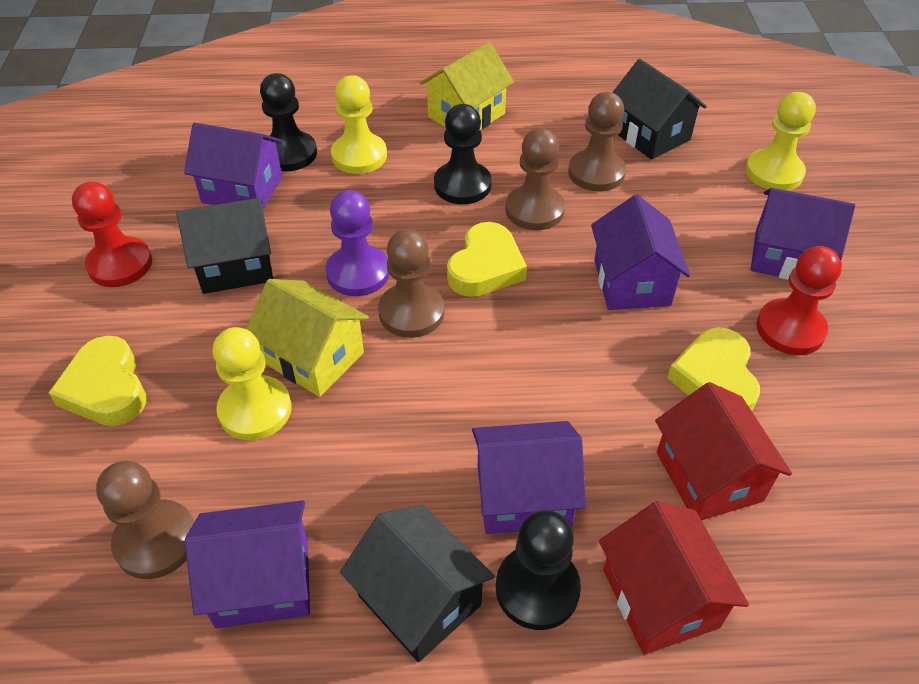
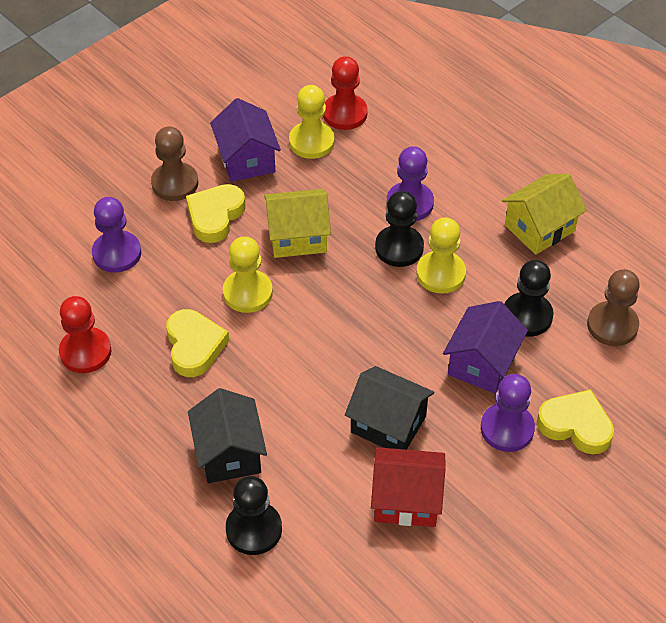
black house: 3 -> 2
brown pawn: 4 -> 2
purple house: 5 -> 2
purple pawn: 1 -> 3
red house: 2 -> 1

